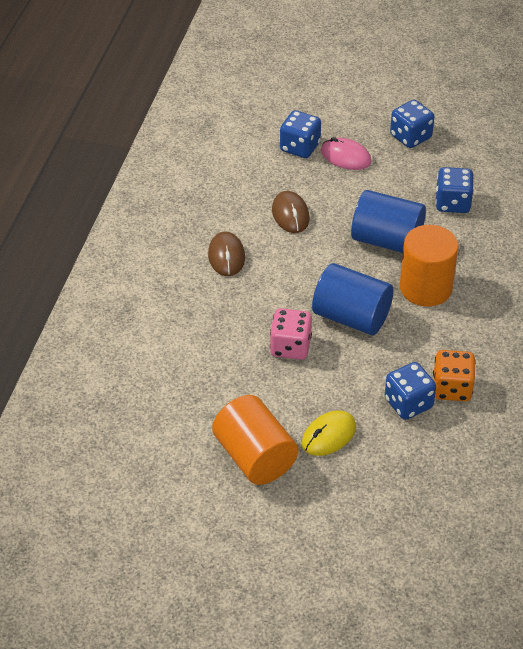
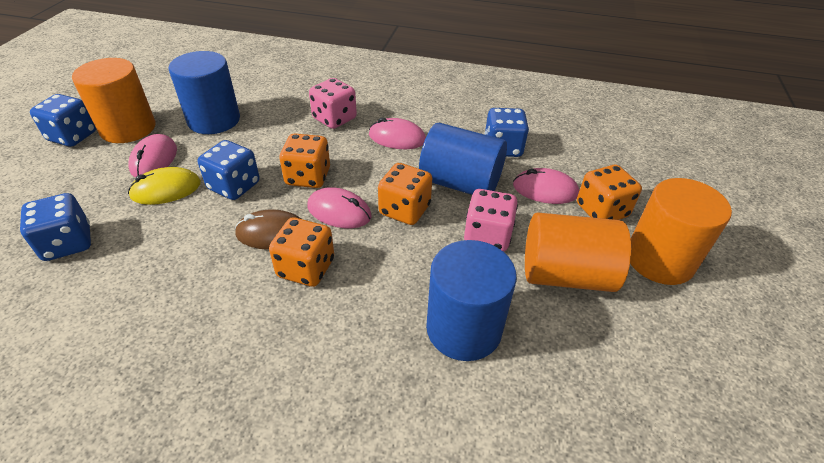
blue cylinder: 2 -> 3
brown mouse: 2 -> 1
orange cylinder: 2 -> 3
orange dice: 1 -> 4
pink dice: 1 -> 2
pink mouse: 1 -> 4

